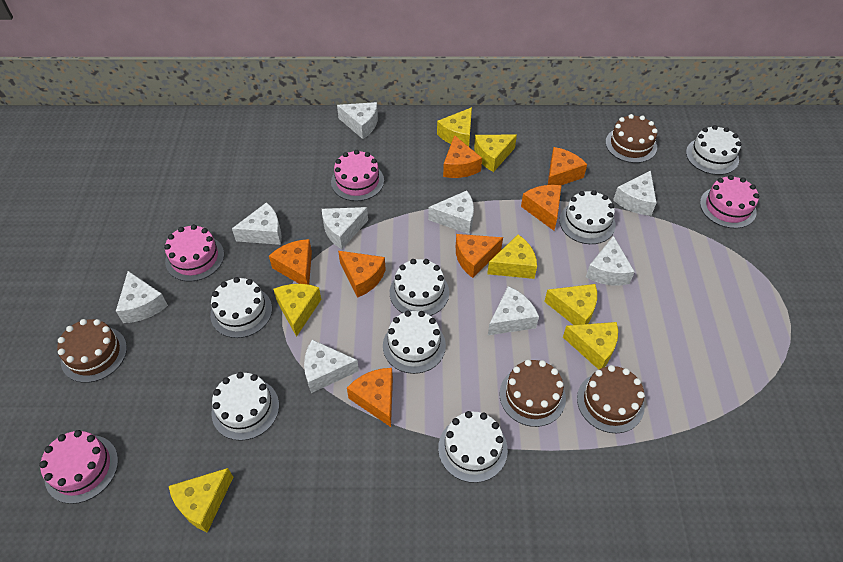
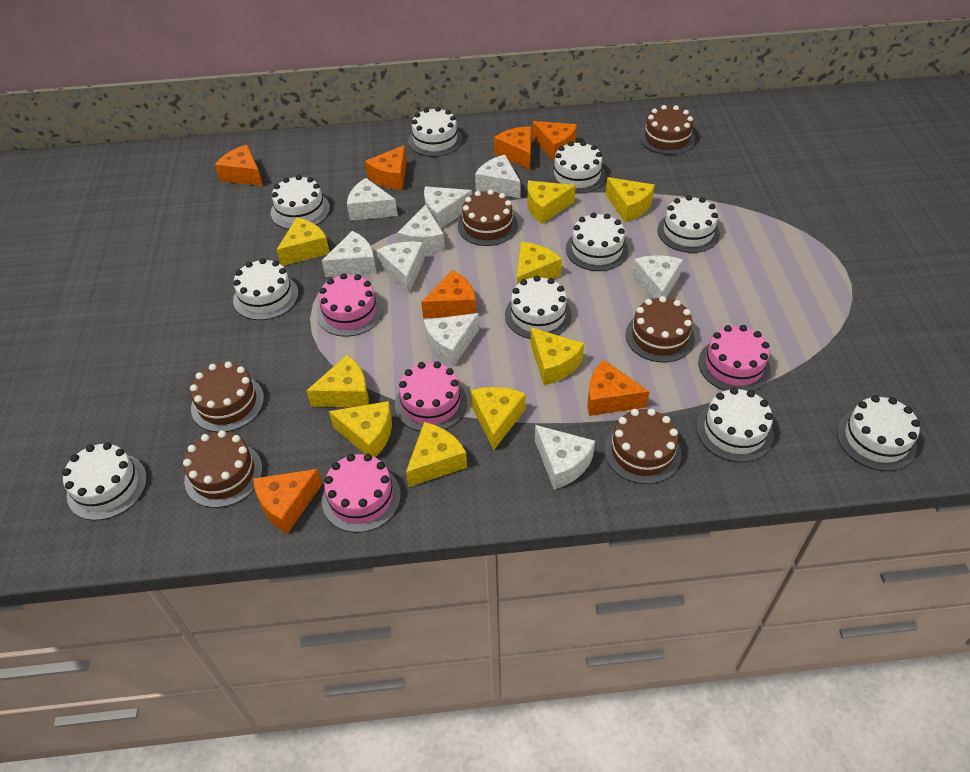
brown cake: 4 -> 6
white cake: 7 -> 10
yellow cheese: 7 -> 9

